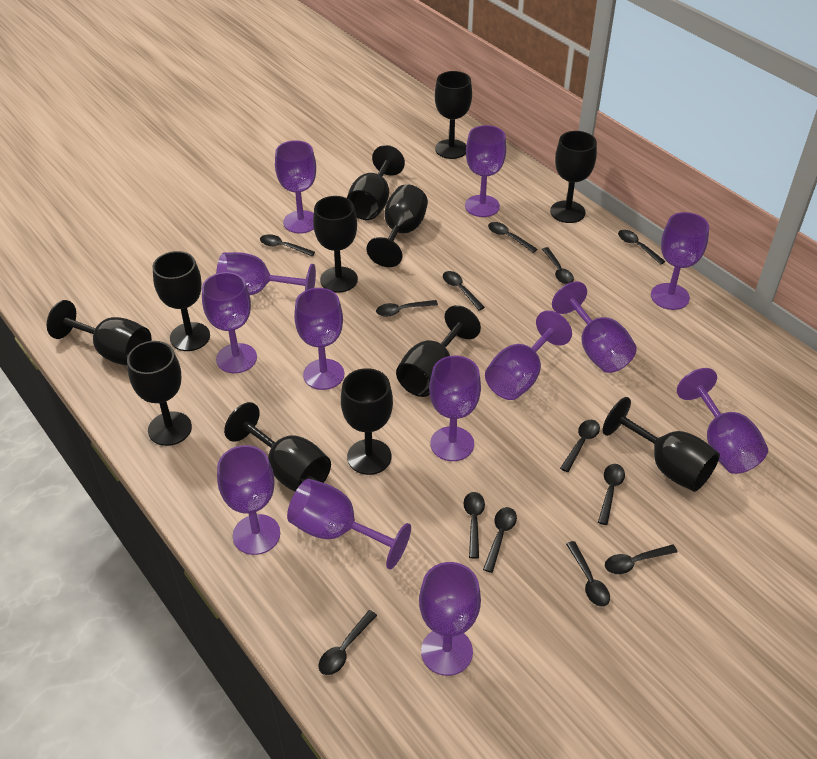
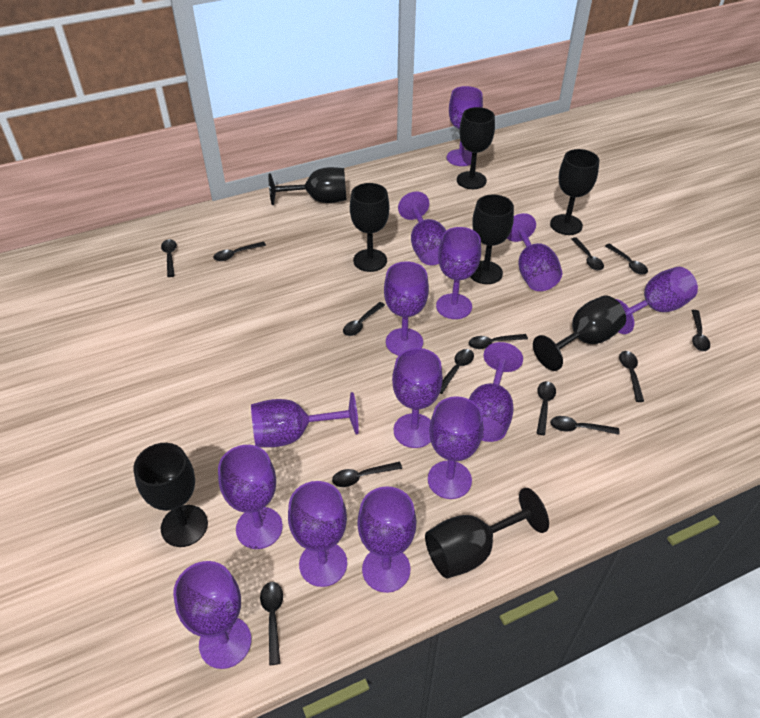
black goblet: 12 -> 8
purple goblet: 13 -> 14

